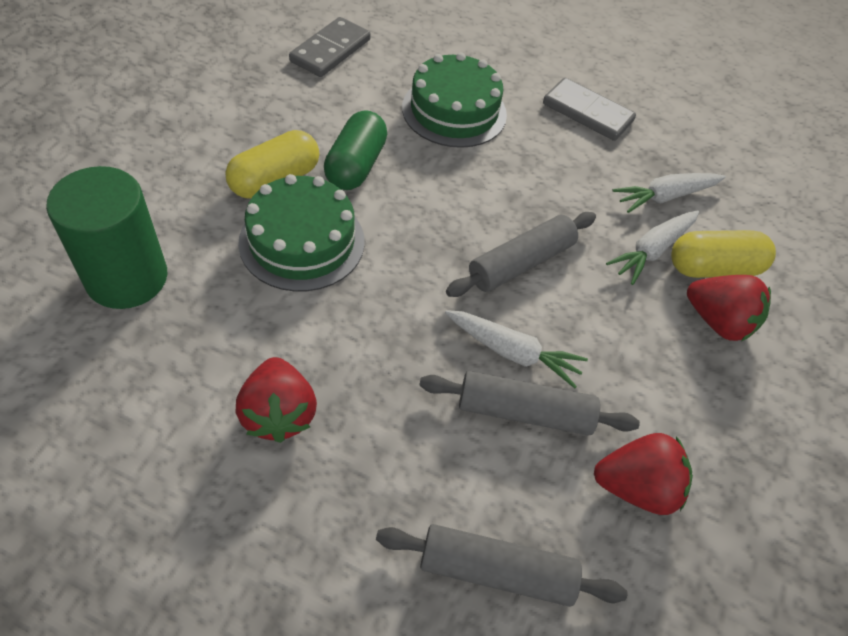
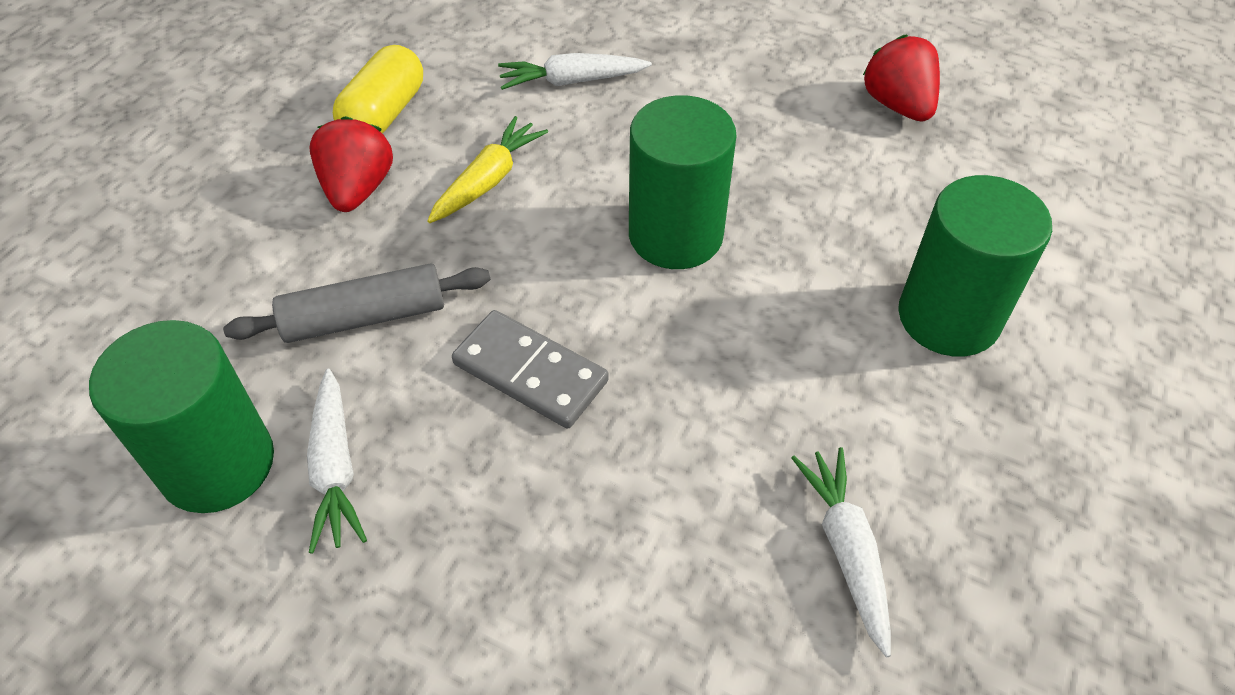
green cake: 2 -> 0
green capsule: 1 -> 0
green cylinder: 1 -> 3
grey domino: 2 -> 1
grey rolling pin: 3 -> 1
red strawberry: 3 -> 2
yellow capsule: 2 -> 1
yellow carrot: 0 -> 1

